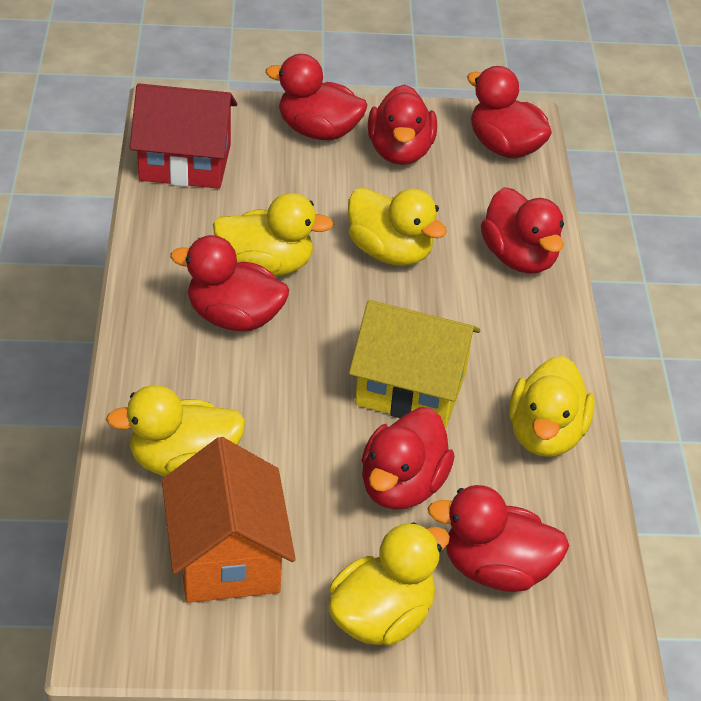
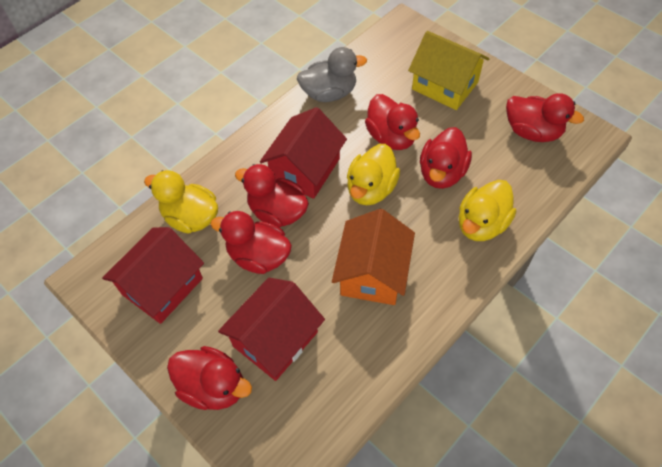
grey duck: 0 -> 1
red duck: 7 -> 6
red house: 1 -> 3
yellow duck: 5 -> 3

